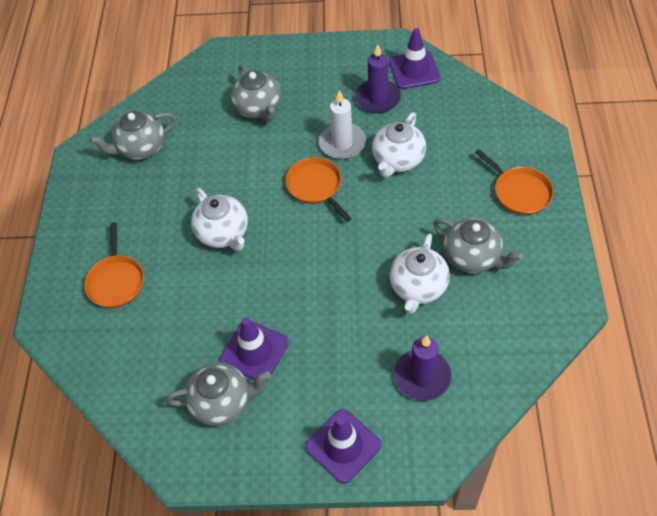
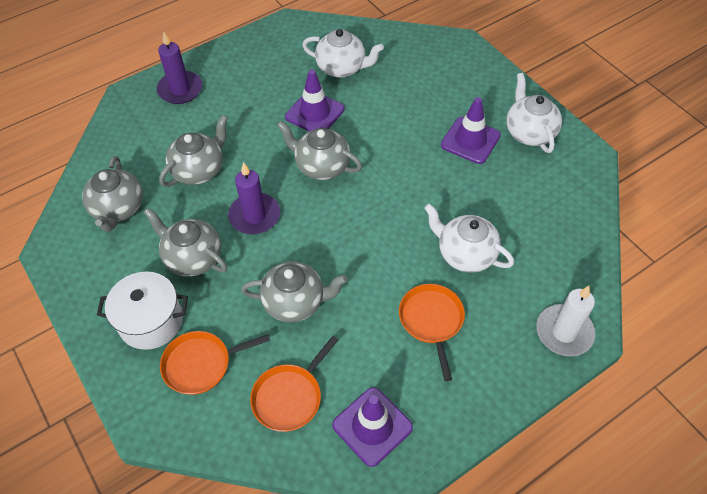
grey teapot: 4 -> 5
white pot: 0 -> 1

